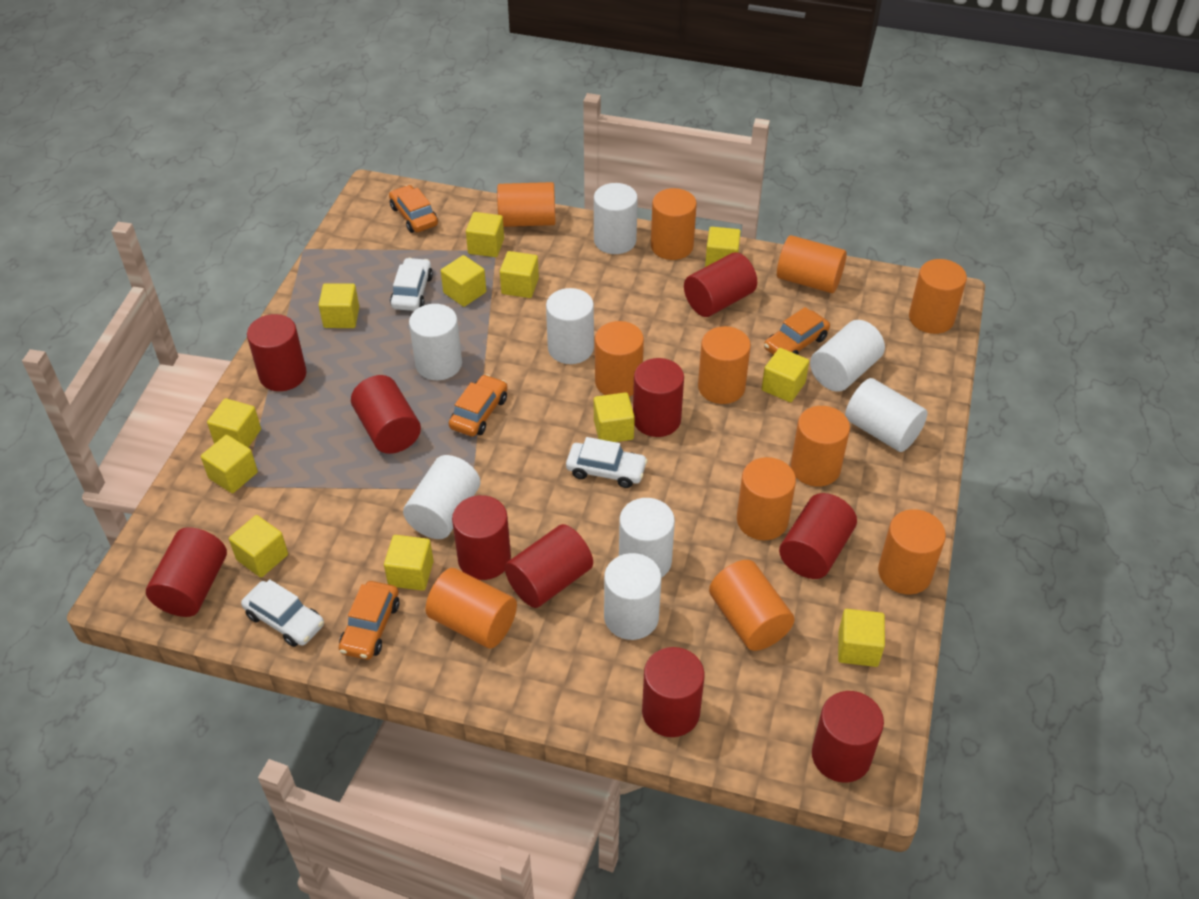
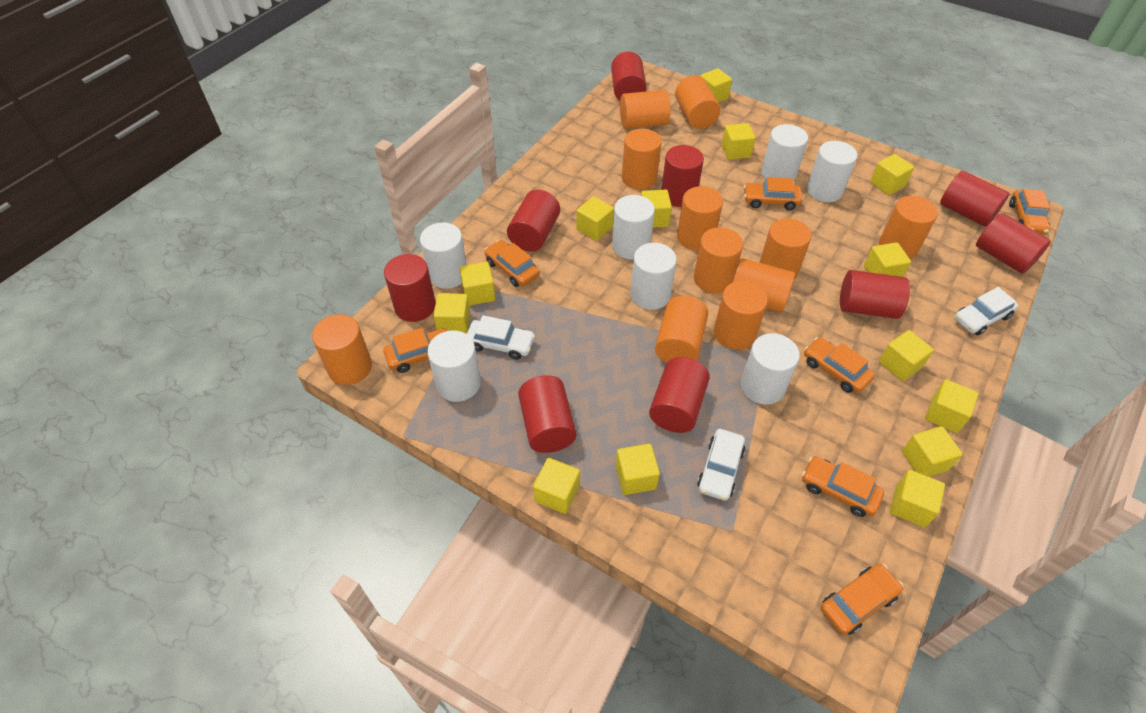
orange car: 4 -> 7
red cylinder: 10 -> 9
white cylinder: 8 -> 7
yellow cube: 12 -> 14

